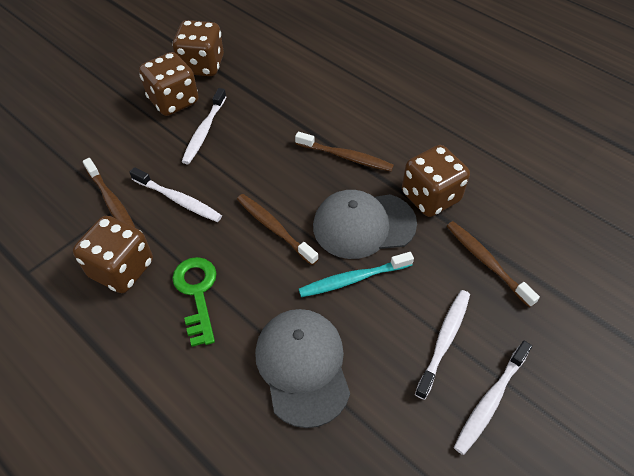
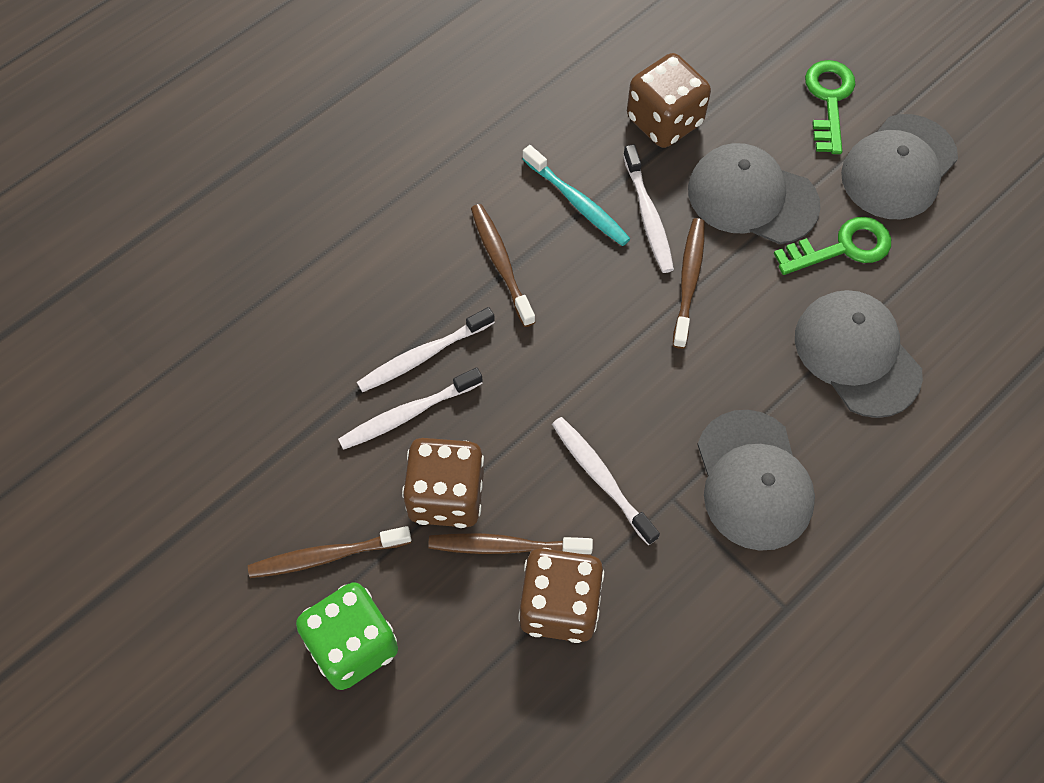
brown dice: 4 -> 3
green dice: 0 -> 1
green key: 1 -> 2
grey cap: 2 -> 4

